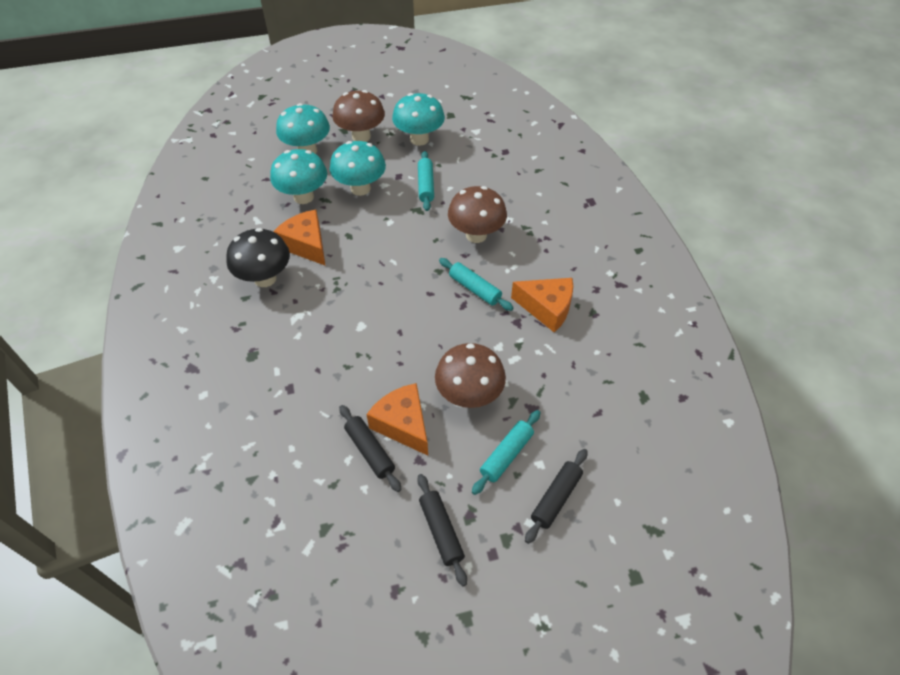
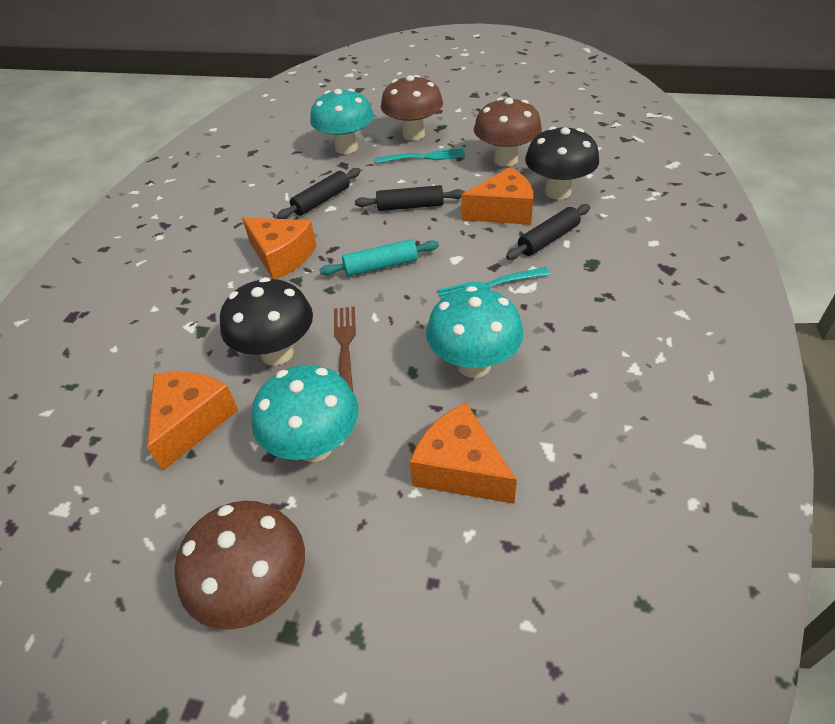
black mushroom: 1 -> 2
brown fork: 0 -> 1
orange cheese: 3 -> 4
turquoise fork: 0 -> 2
turquoise mushroom: 4 -> 3
turquoise rolling pin: 3 -> 1

